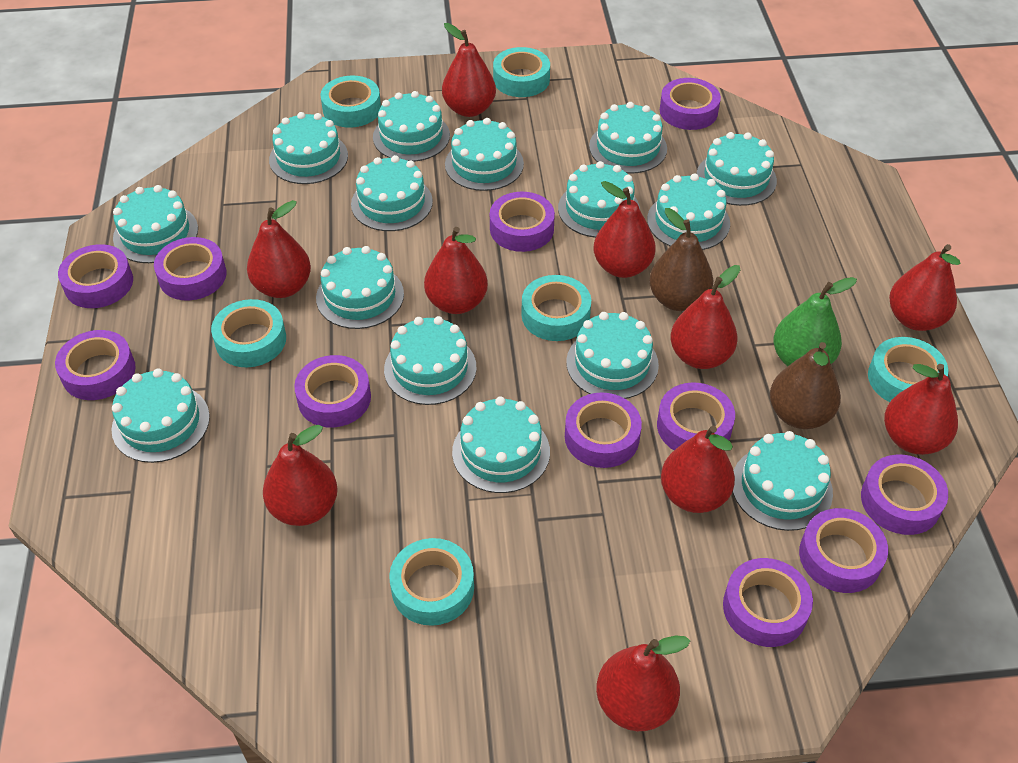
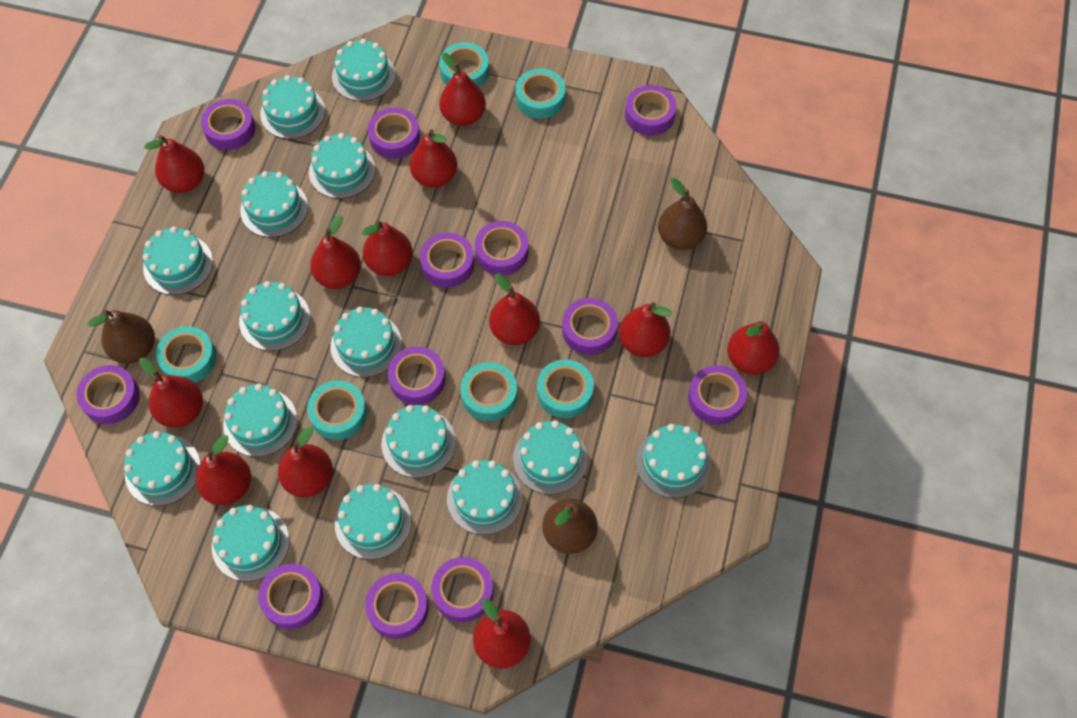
brown pear: 2 -> 3
green pear: 1 -> 0
purple tape: 11 -> 12
red pear: 10 -> 12

